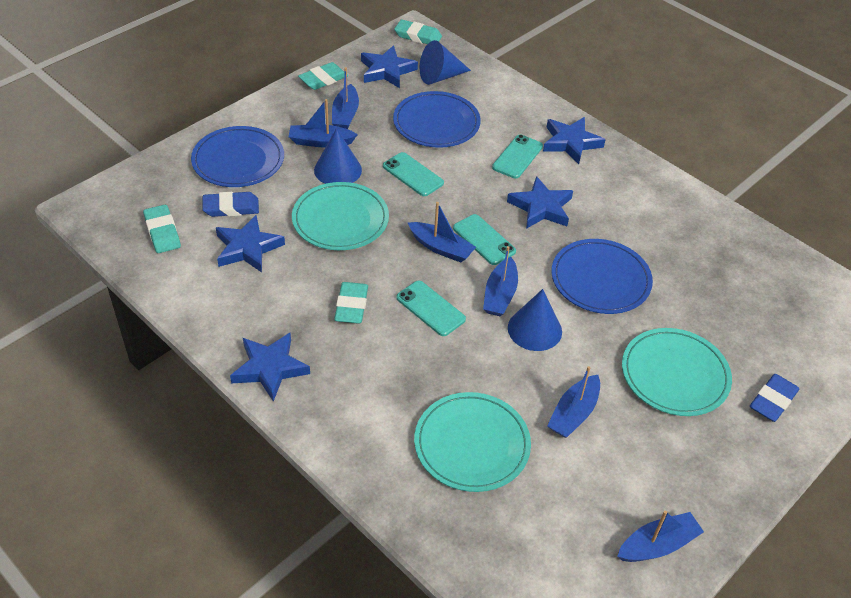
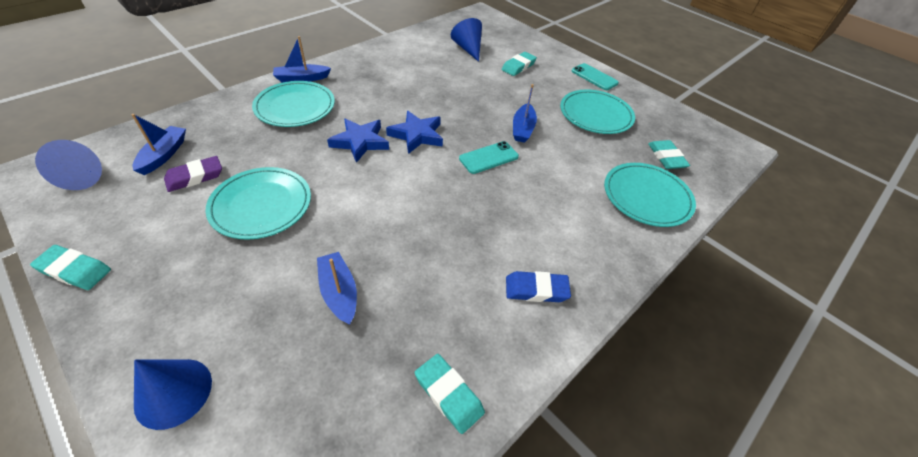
blue boat: 6 -> 4
blue eraser: 2 -> 1
blue plate: 3 -> 0
blue star: 5 -> 2
purple eraser: 0 -> 1
turquoise phone: 4 -> 2
turquoise plate: 3 -> 4

